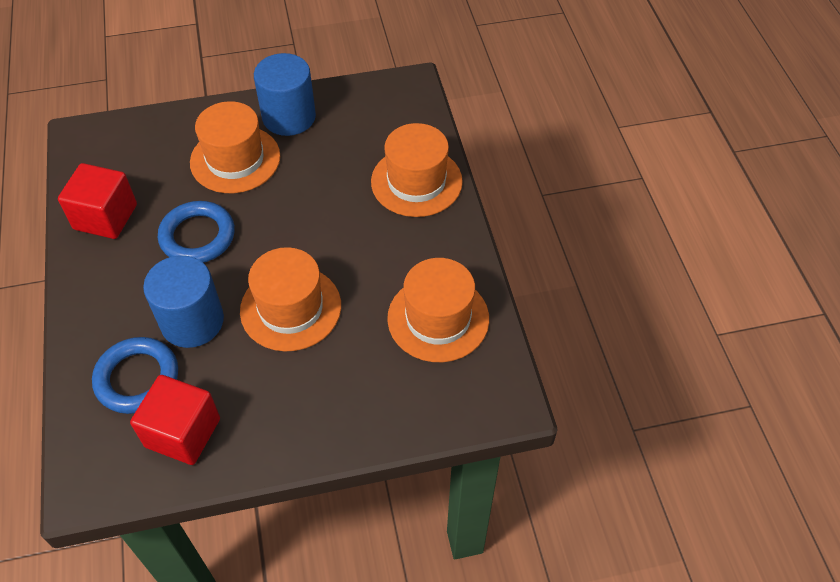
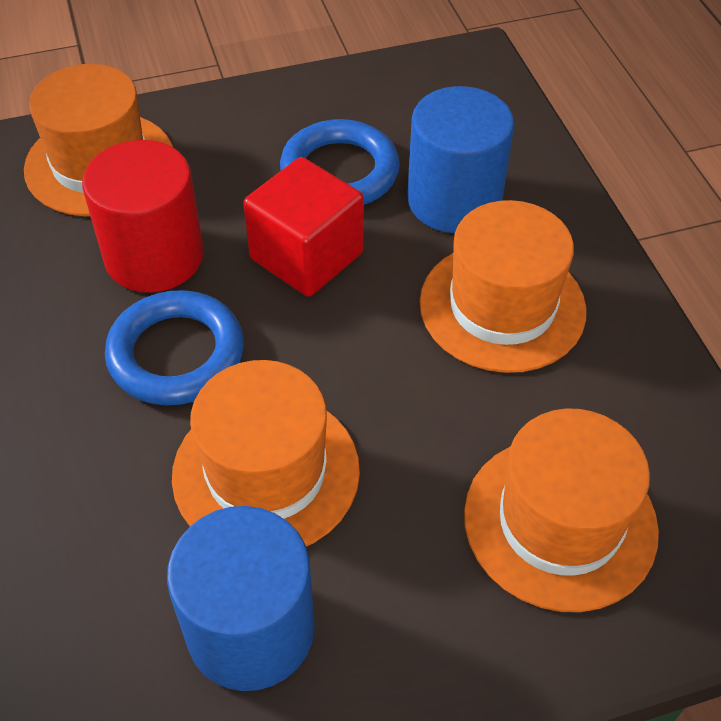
red cube: 2 -> 1
red cylinder: 0 -> 1

